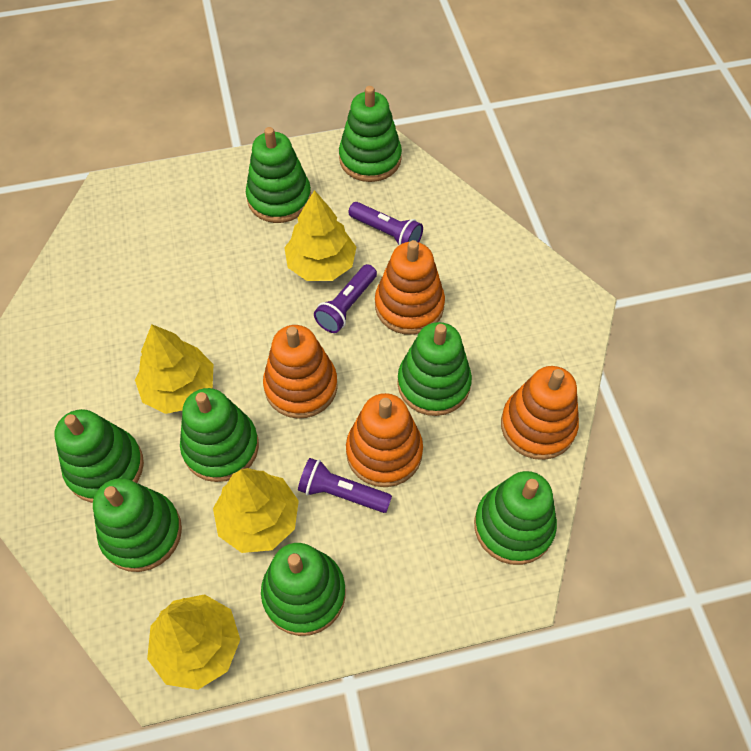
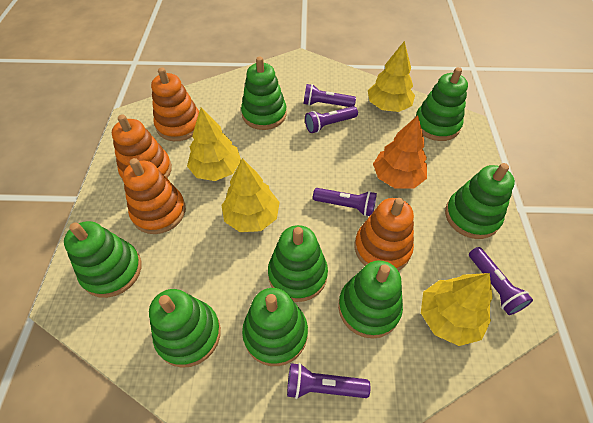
orange tree: 0 -> 1
purple flashlight: 3 -> 5

